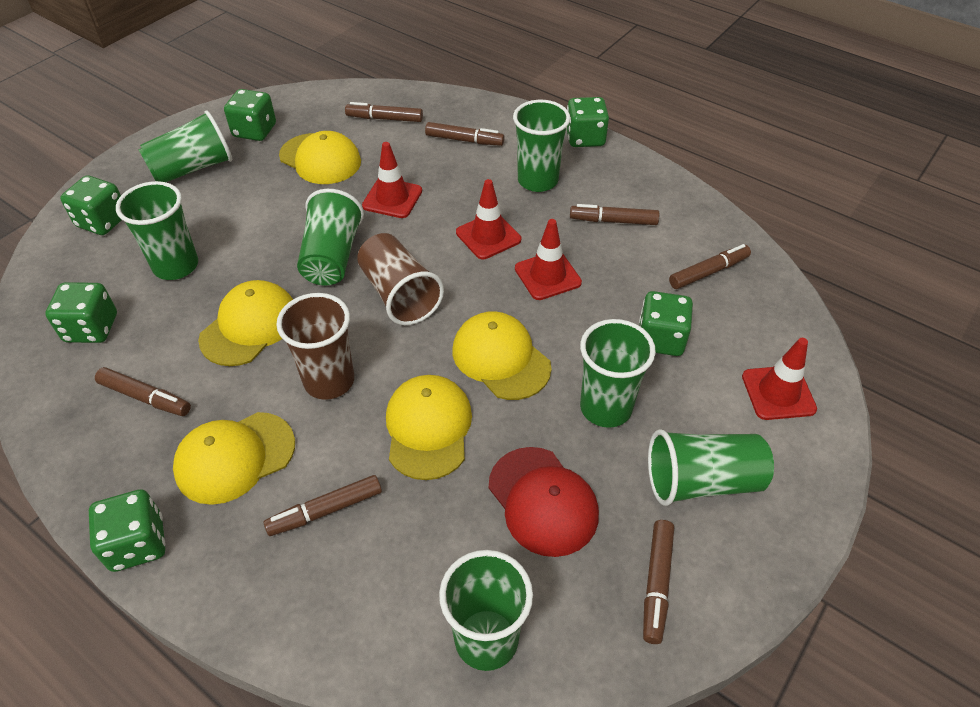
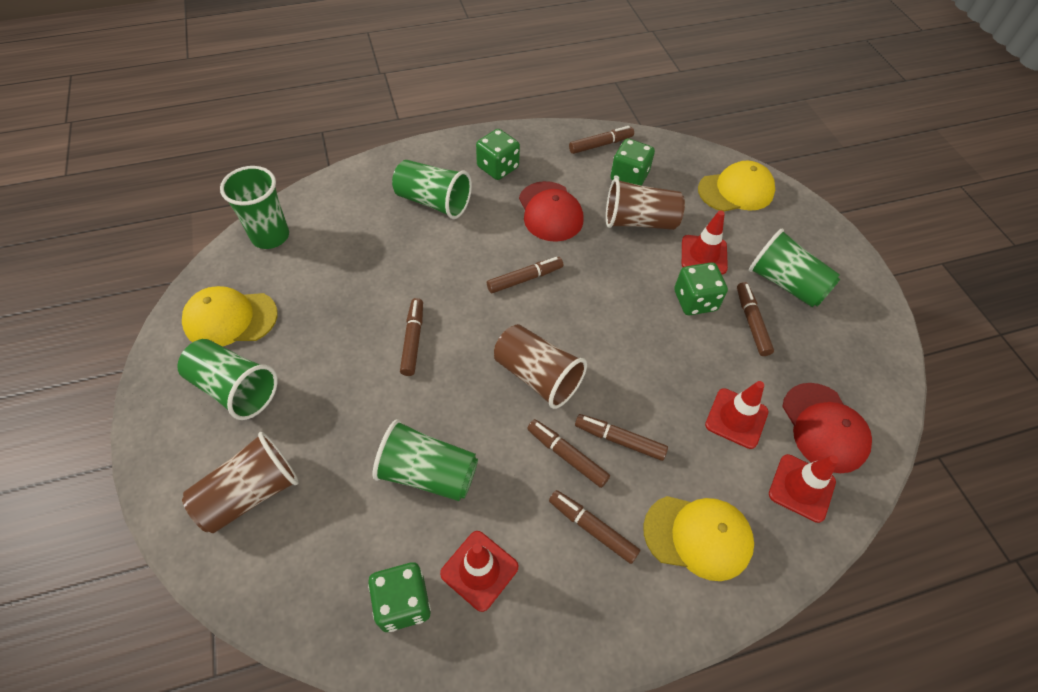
brown cup: 2 -> 3
green cup: 7 -> 5
green dice: 6 -> 4
red cap: 1 -> 2
yellow cap: 5 -> 3

